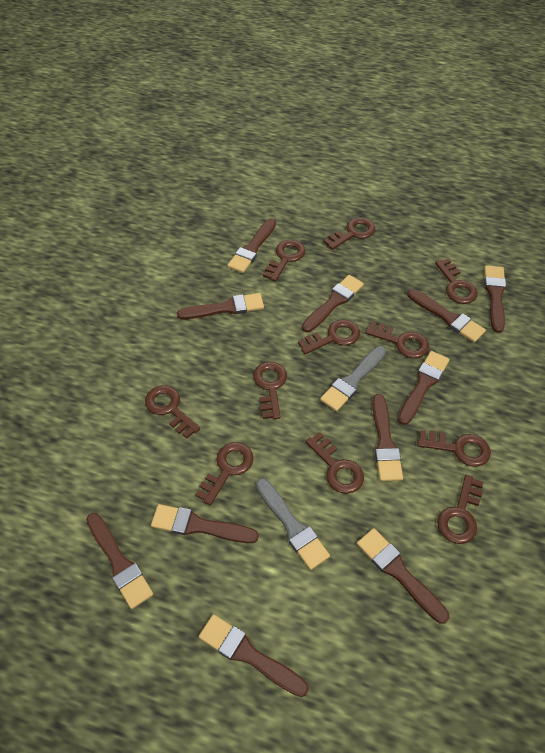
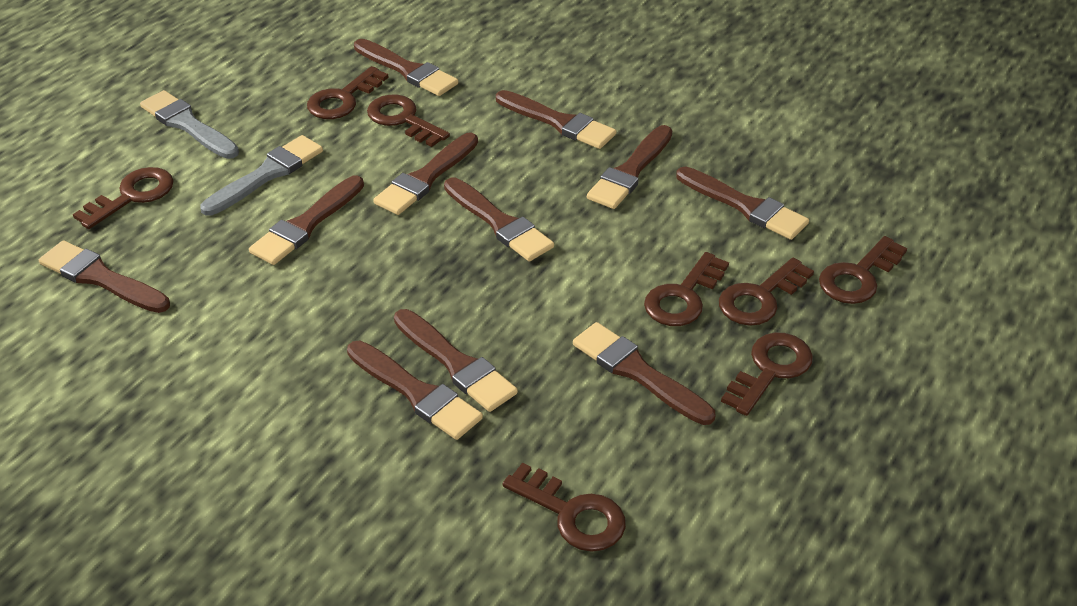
brown key: 11 -> 8

